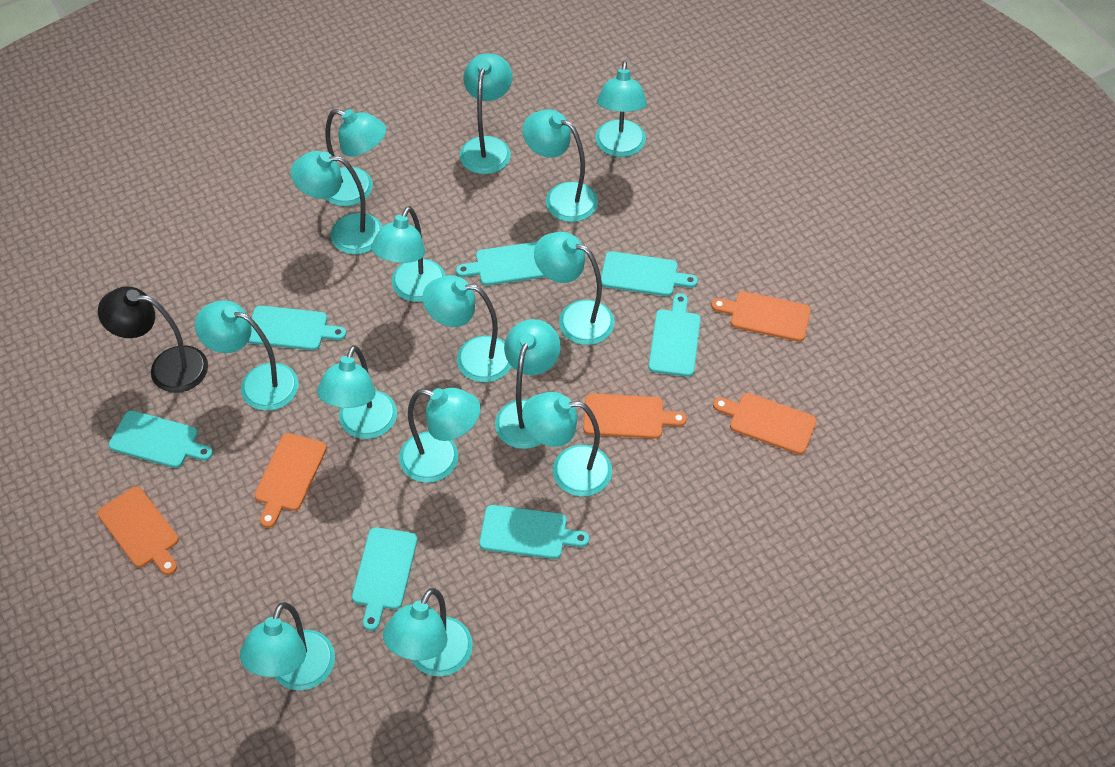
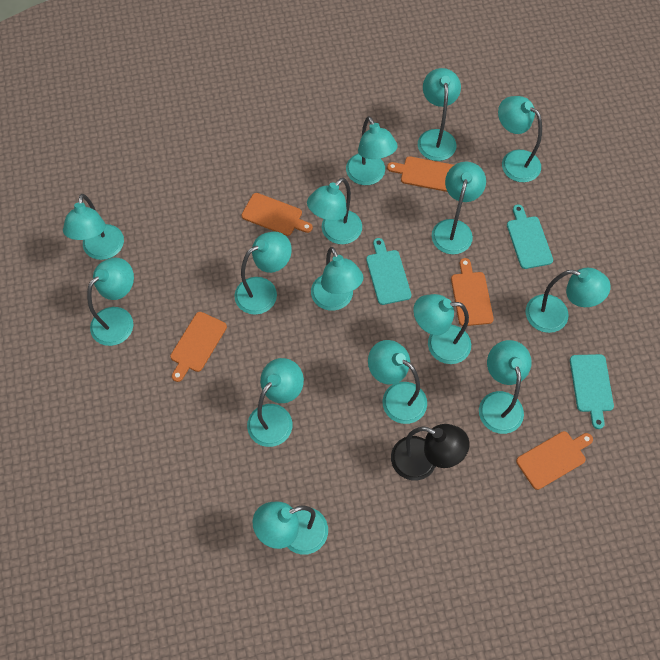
turquoise cutting board: 7 -> 3

